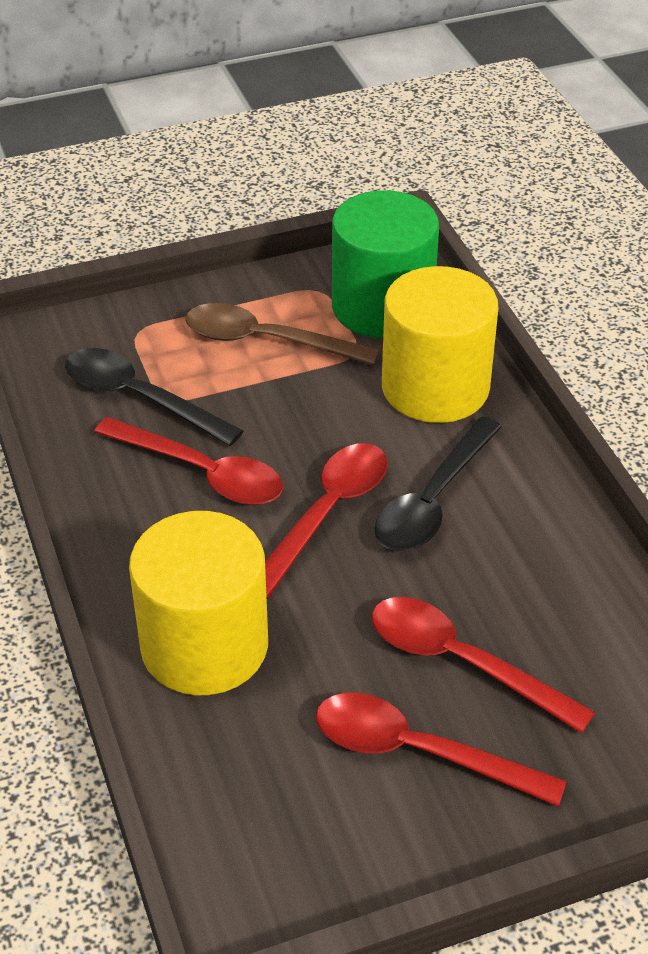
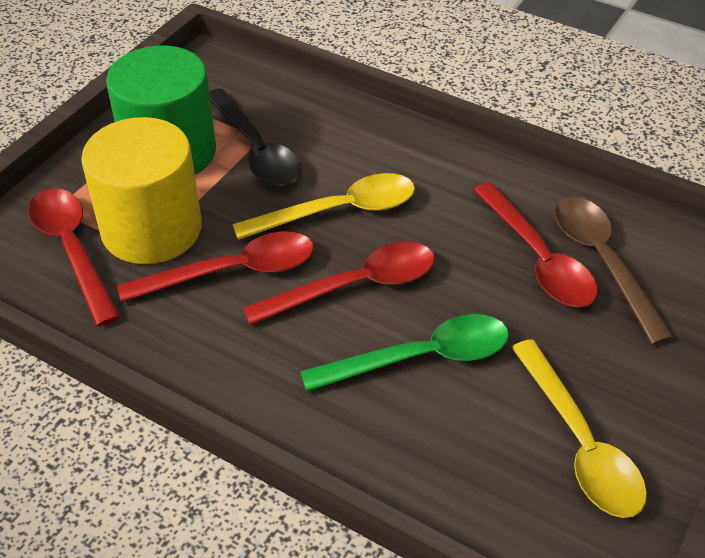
black spoon: 2 -> 1
green spoon: 0 -> 1
yellow cylinder: 2 -> 1
yellow spoon: 0 -> 2

